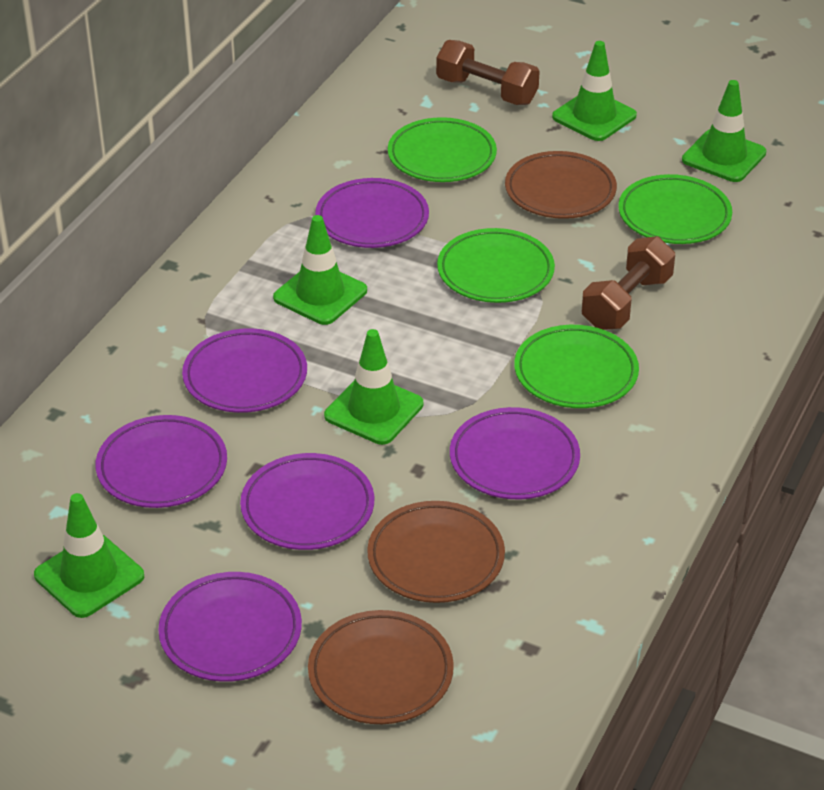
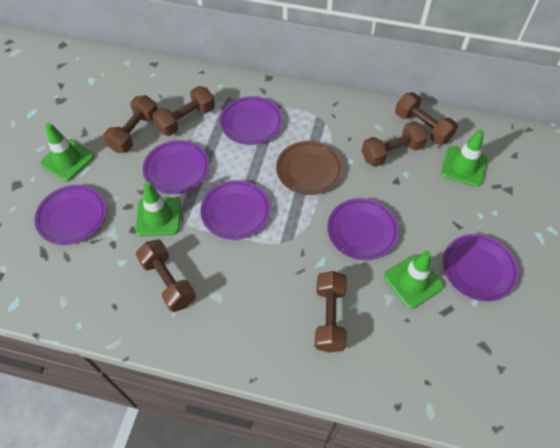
brown dumbbell: 2 -> 6
brown plate: 3 -> 1
green plate: 4 -> 0
green traffic cone: 5 -> 4

